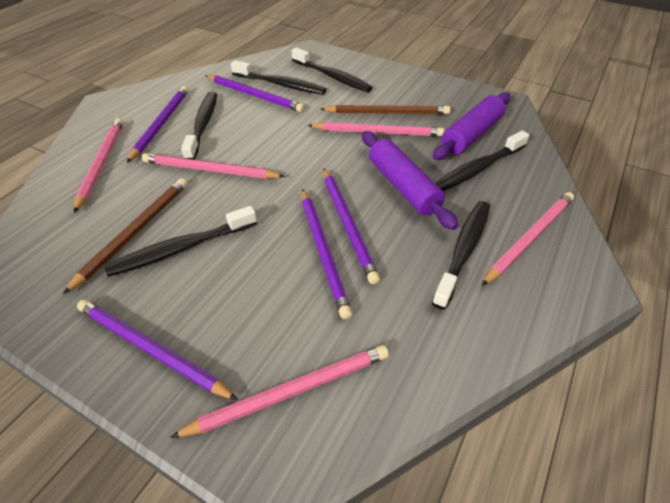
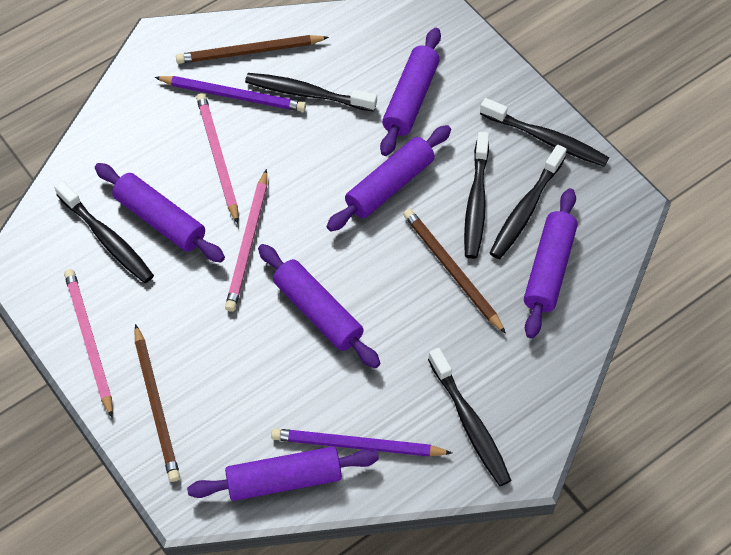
brown pencil: 2 -> 3
pink pencil: 5 -> 3
purple pencil: 5 -> 2
purple rolling pin: 2 -> 6

